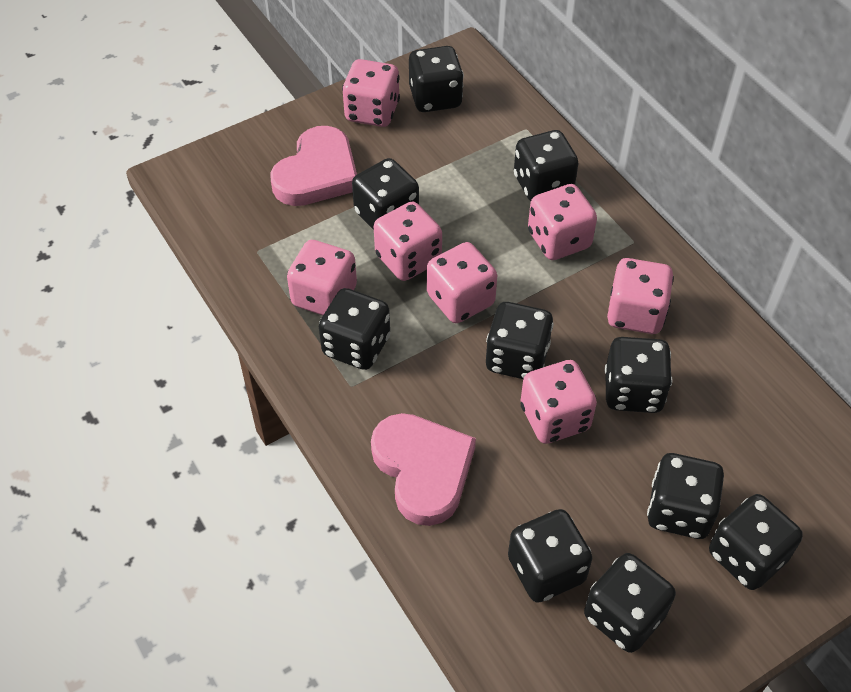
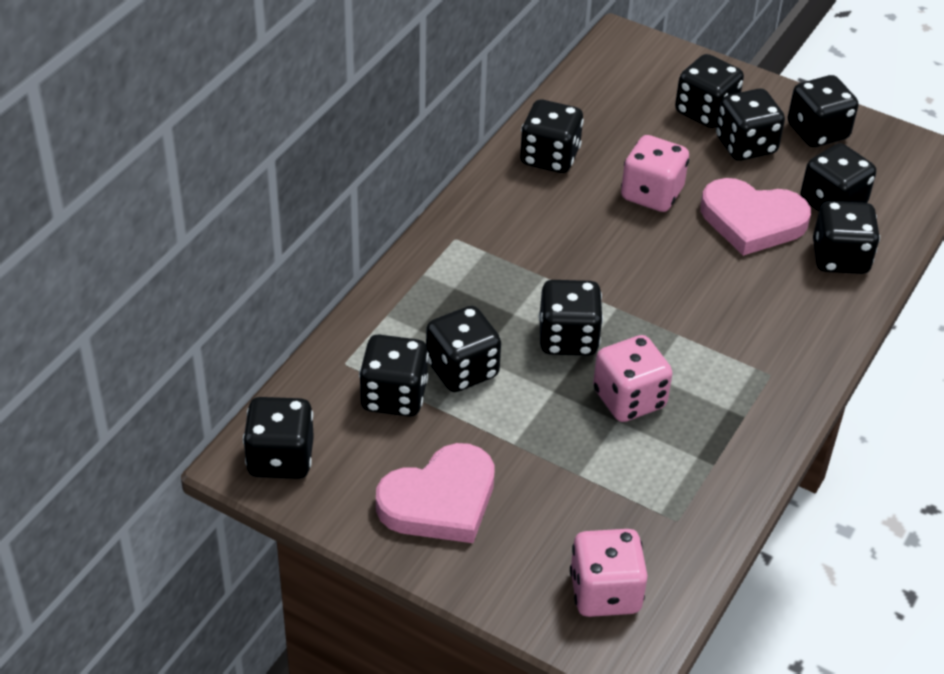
pink dice: 7 -> 3

